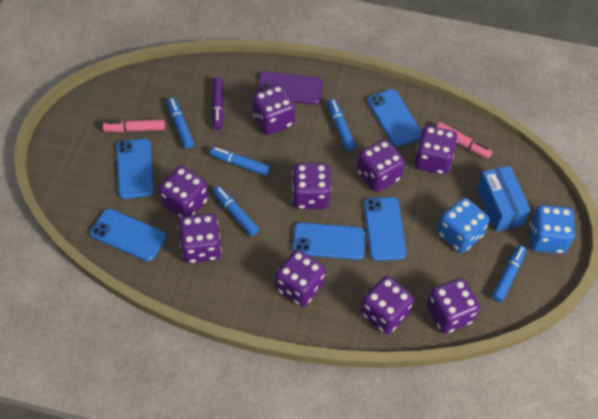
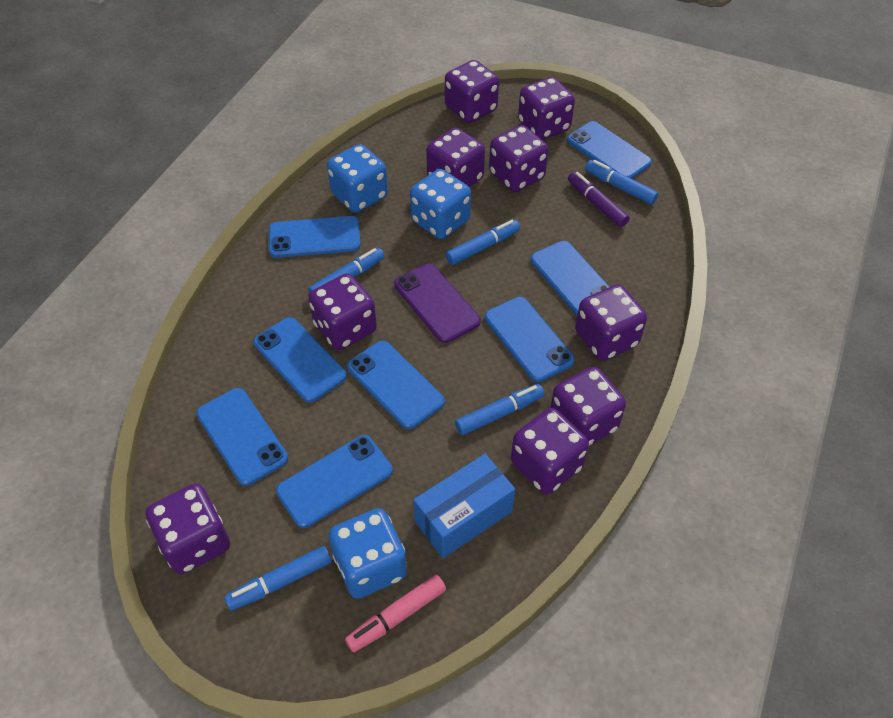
blue dice: 2 -> 3
blue phone: 5 -> 8
pink marker: 2 -> 1

